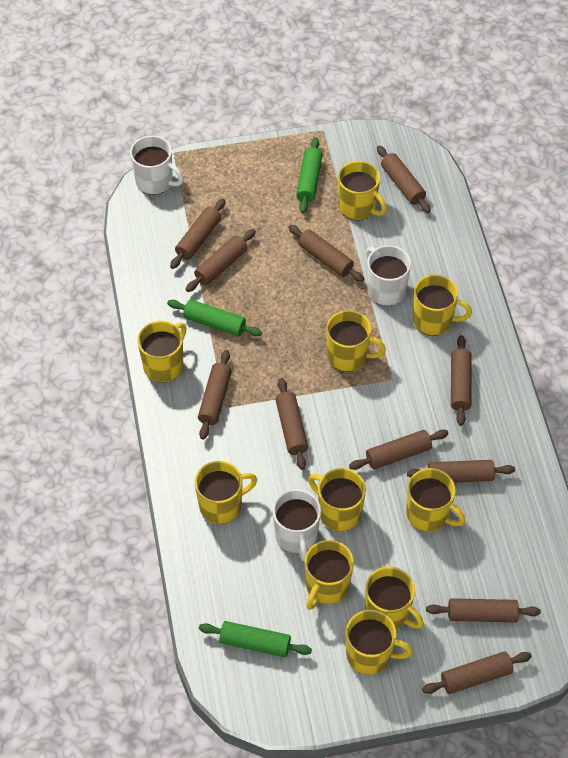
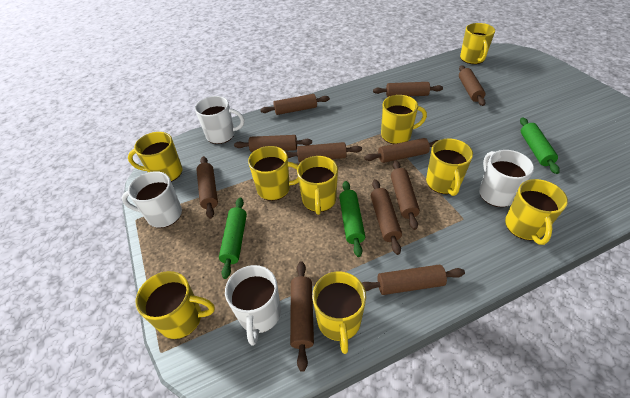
white mug: 3 -> 4
yellow mug: 10 -> 9

